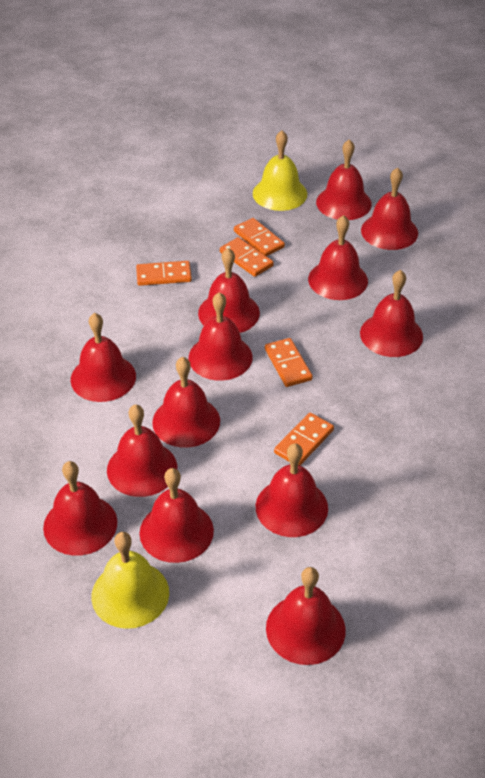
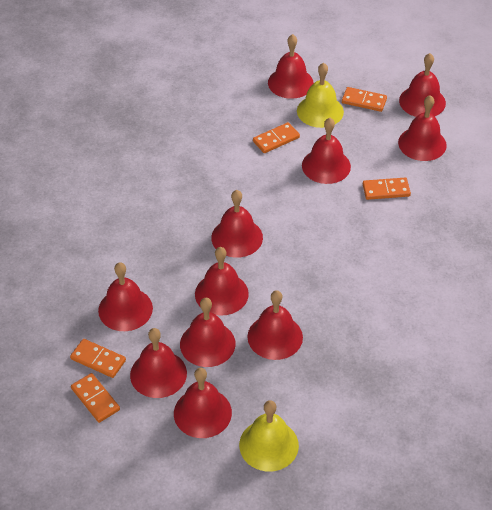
red bell: 13 -> 11

